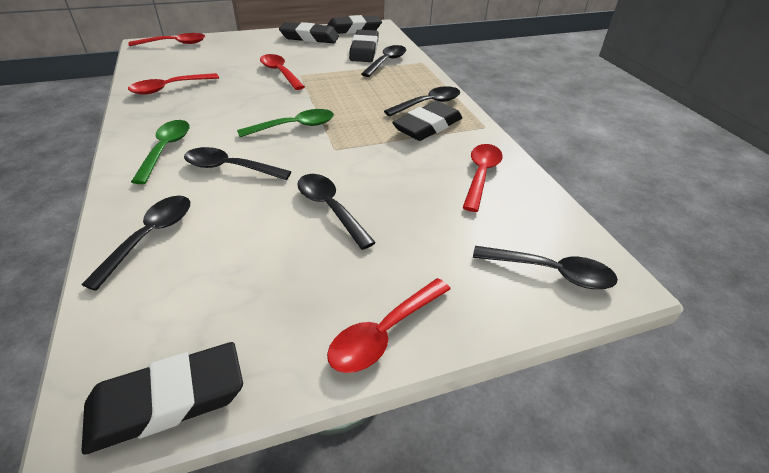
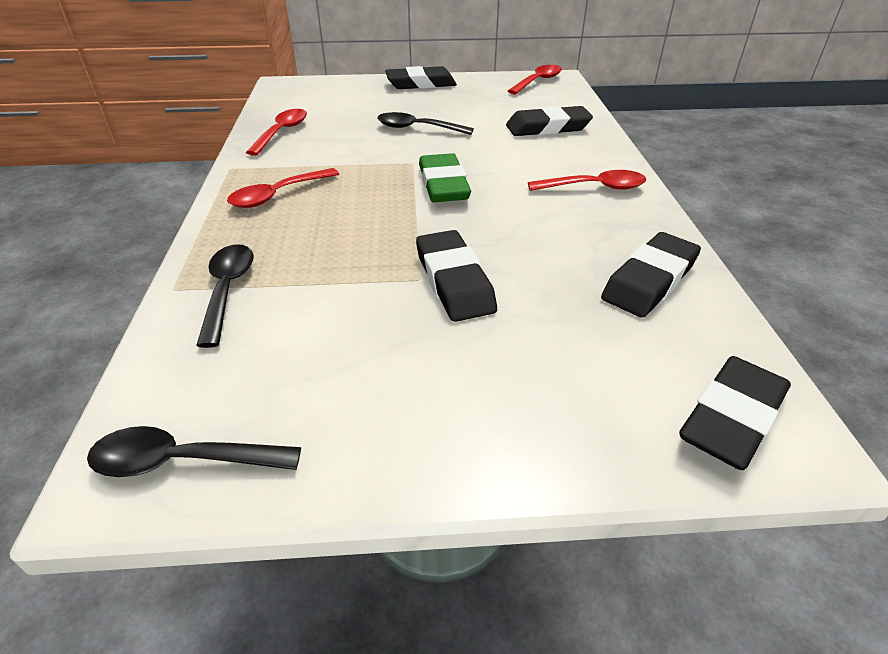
black spoon: 6 -> 3
green eraser: 0 -> 1
green spoon: 2 -> 0
red spoon: 5 -> 4

